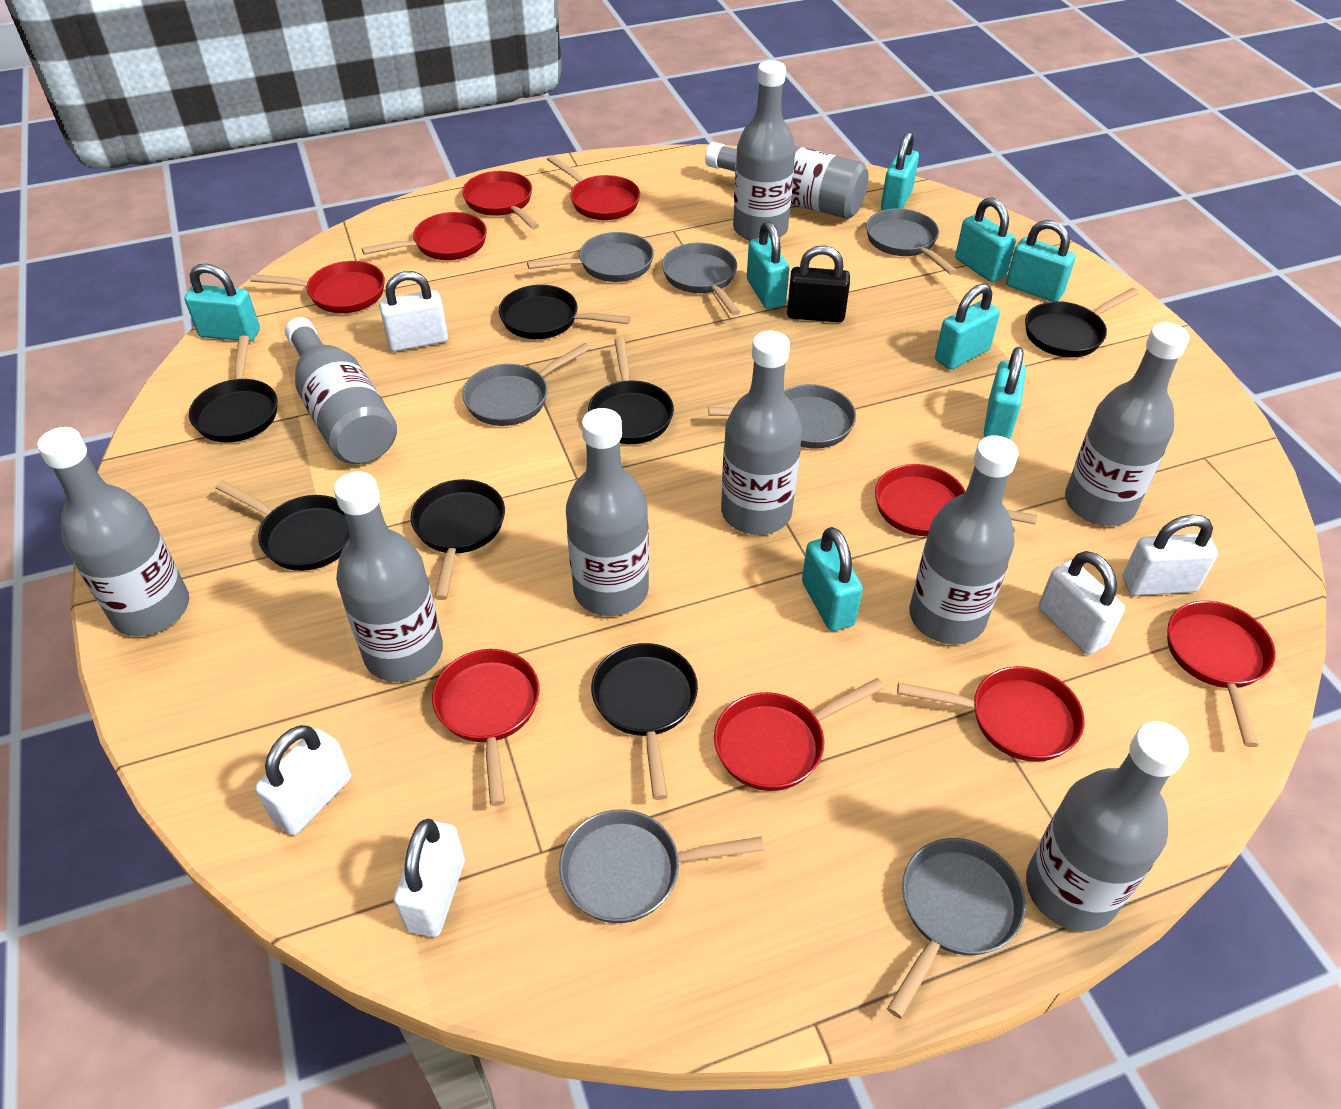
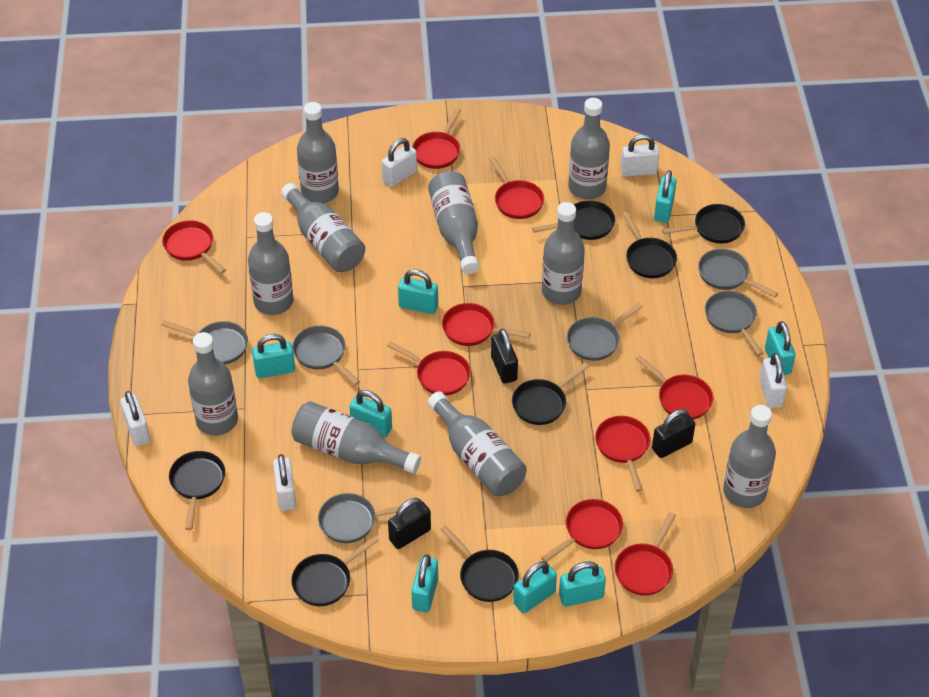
black padlock: 1 -> 3
grey pan: 7 -> 6

